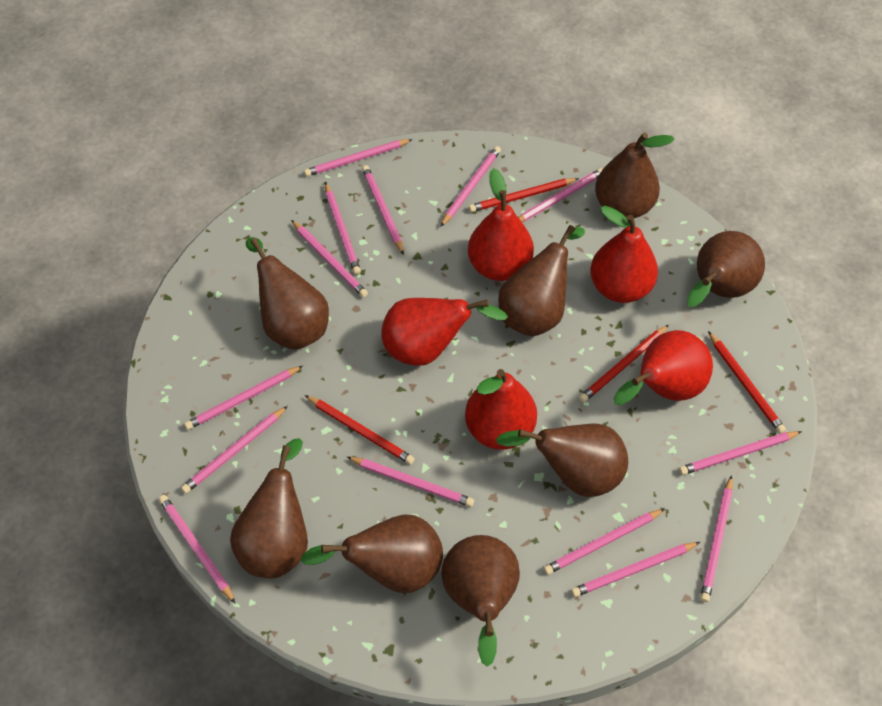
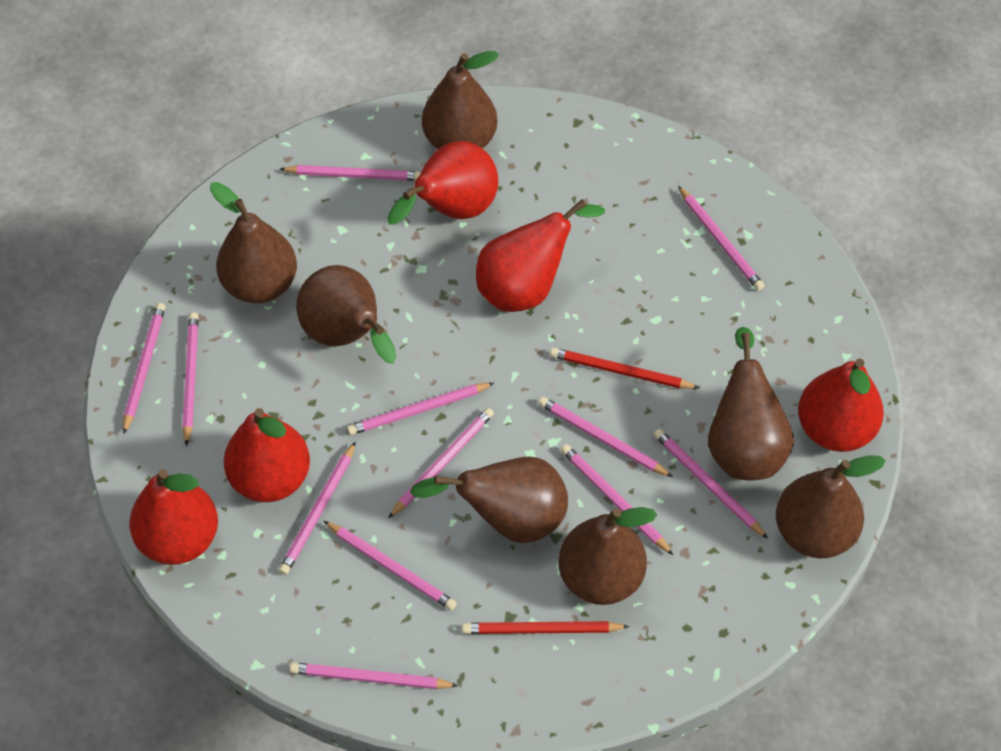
brown pear: 8 -> 7
pink pencil: 14 -> 12
red pencil: 4 -> 2

